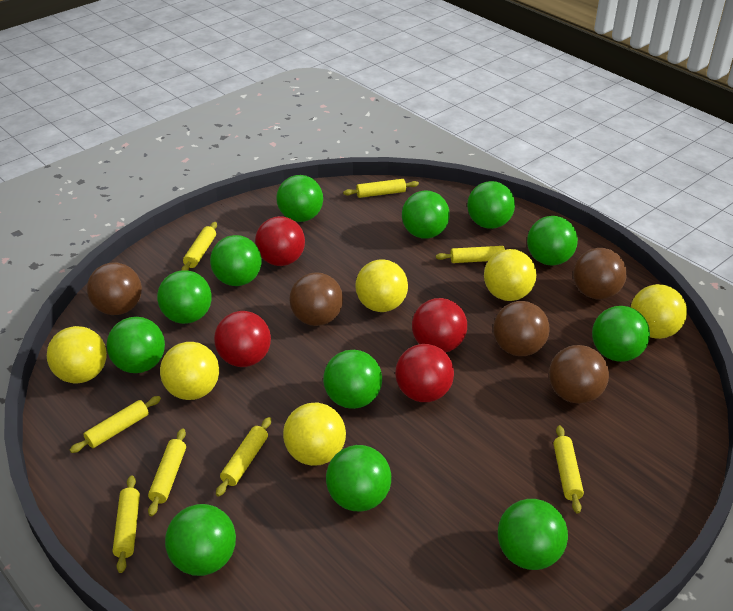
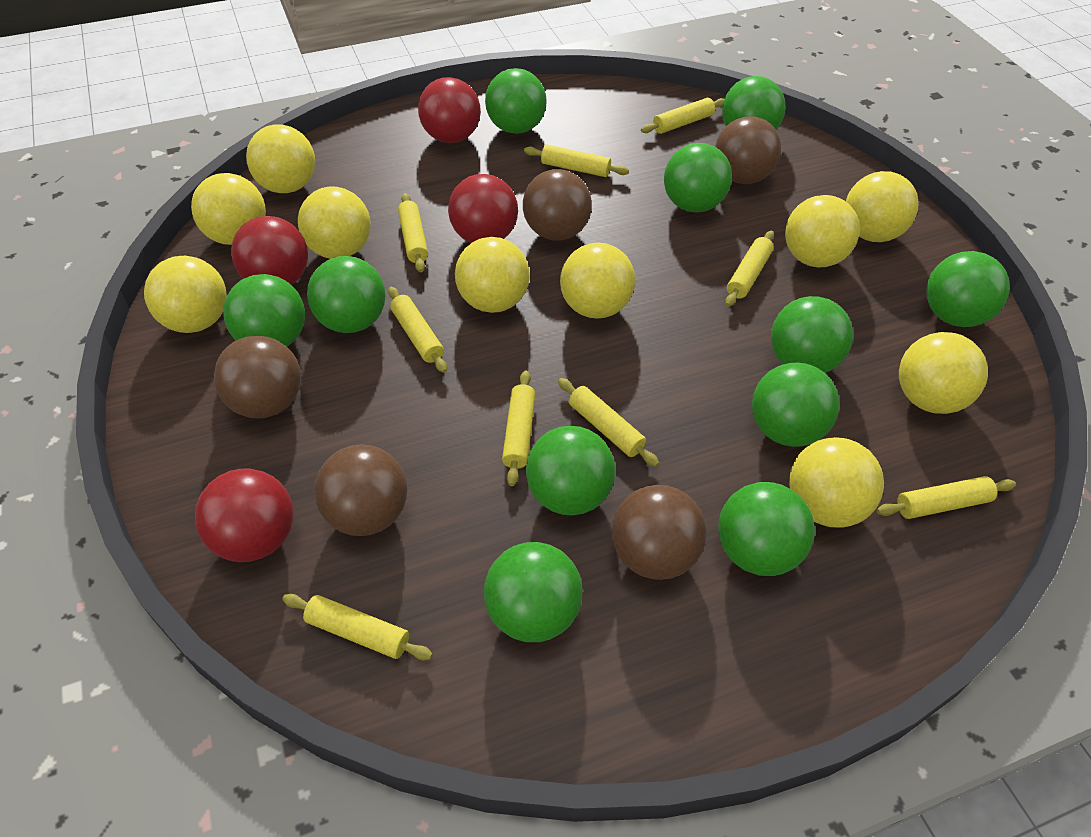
green ball: 12 -> 11
yellow ball: 6 -> 10
yellow rolling pin: 8 -> 9

